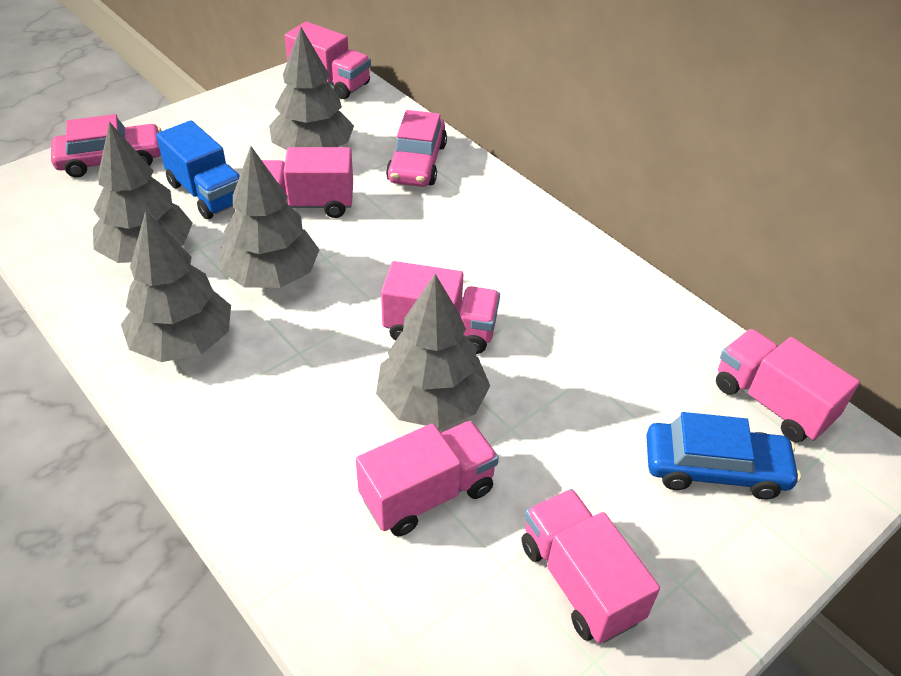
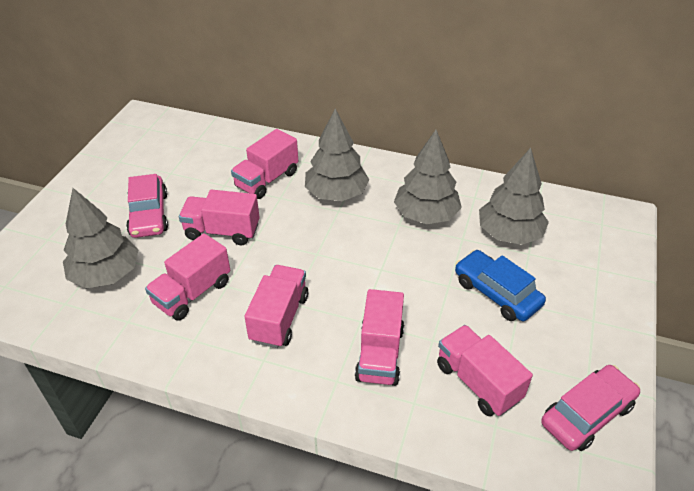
blue truck: 1 -> 0
grey tree: 5 -> 4

